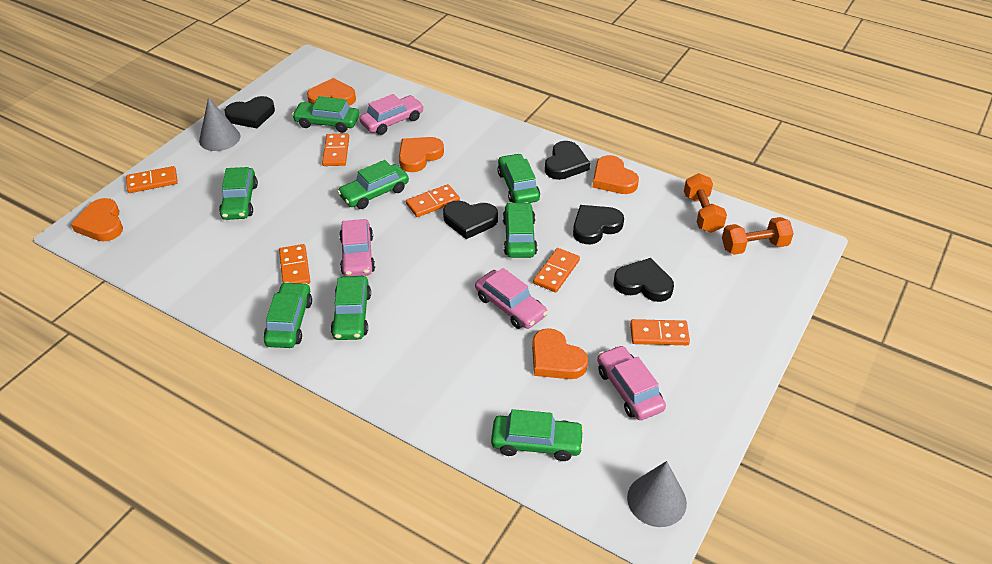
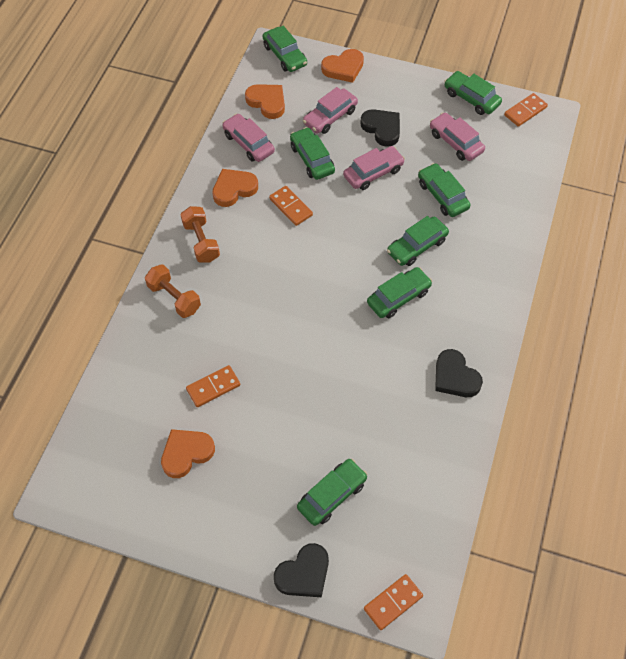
black heart: 5 -> 3
green car: 8 -> 7
grey cone: 2 -> 0
orange domino: 6 -> 4
orange heart: 5 -> 4

